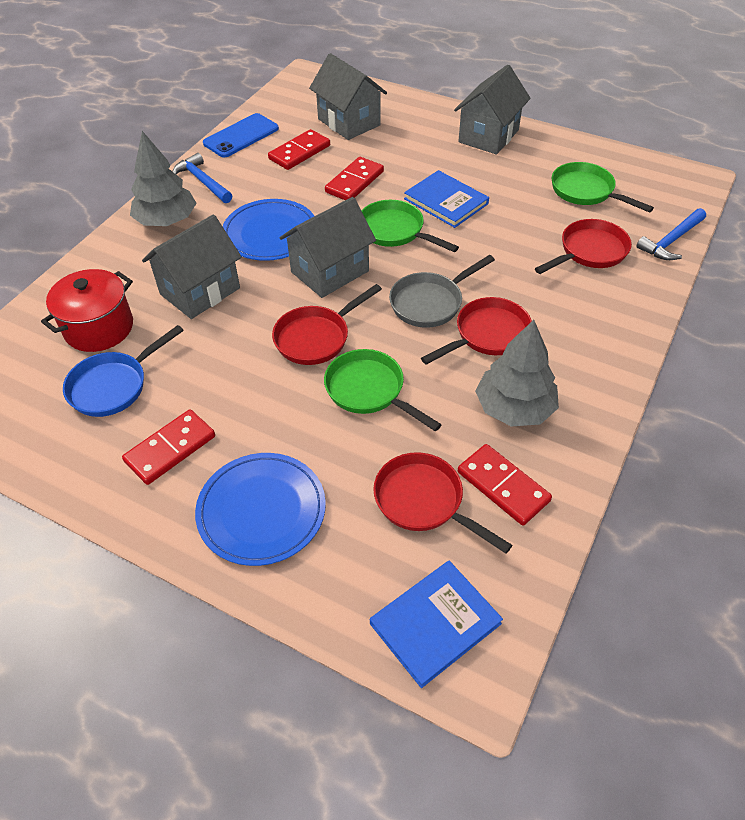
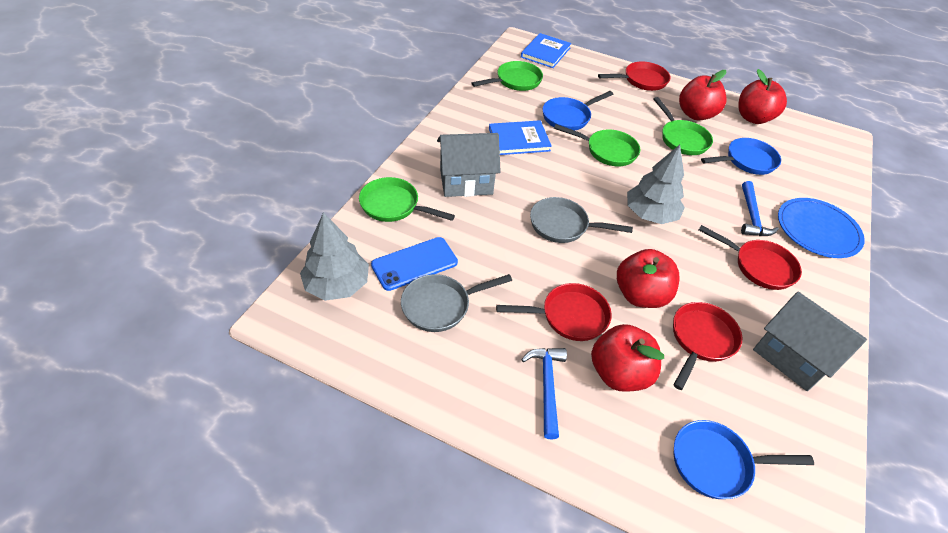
blue pan: 1 -> 3
blue plate: 2 -> 1
green pan: 3 -> 4
grey house: 4 -> 2
grey pan: 1 -> 2
red apple: 0 -> 4
red domino: 4 -> 0
red pot: 1 -> 0

